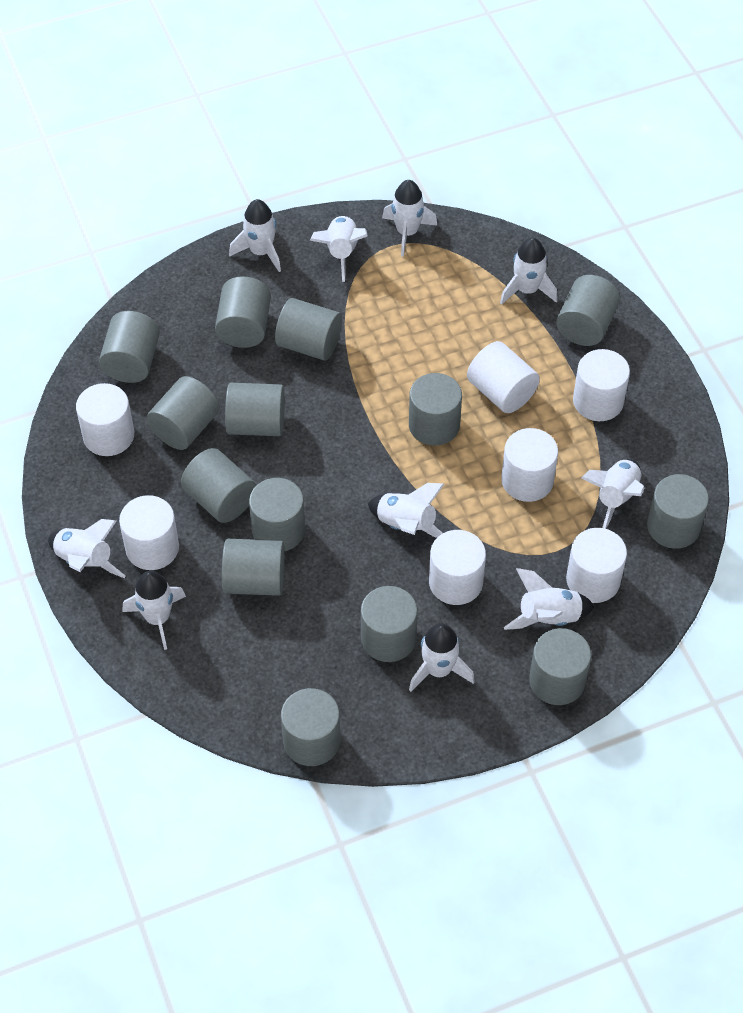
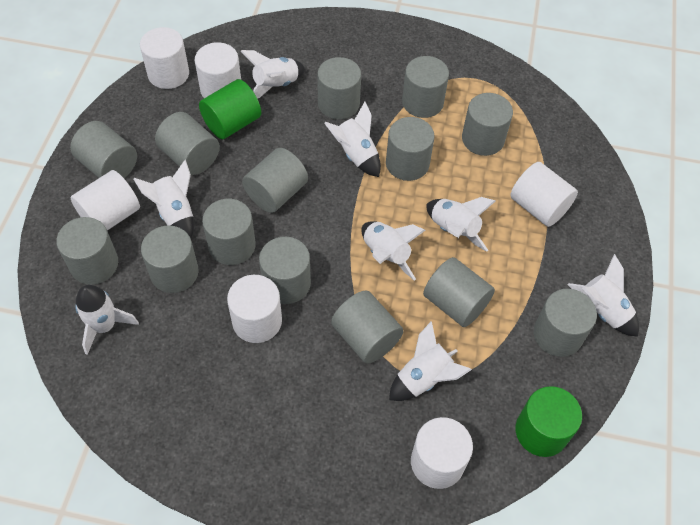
green cylinder: 0 -> 2
white cylinder: 7 -> 6
white rocket: 10 -> 8

